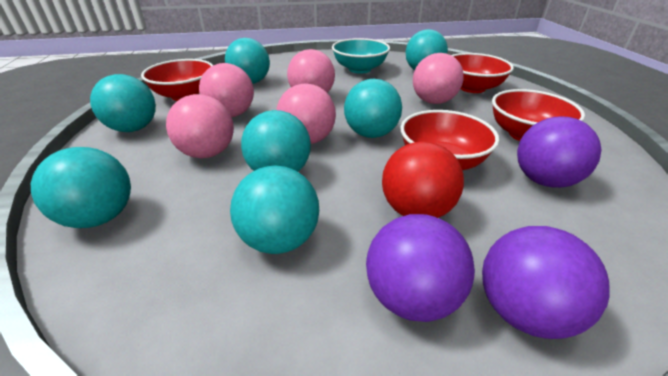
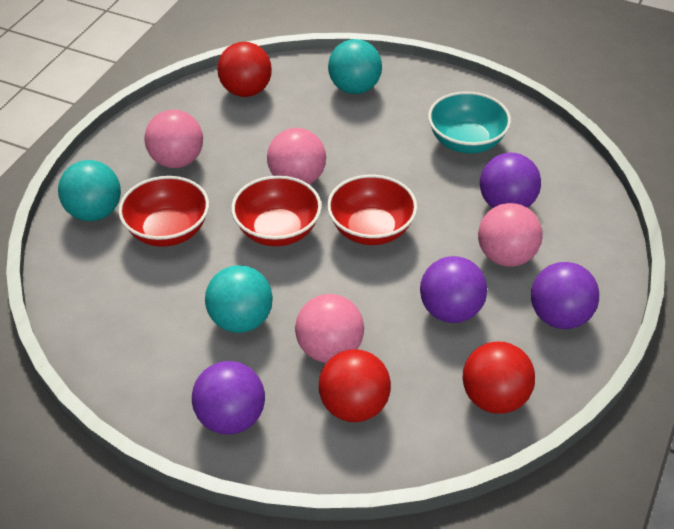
pink ball: 5 -> 4
purple ball: 3 -> 4
red ball: 1 -> 3
red bowl: 4 -> 3
turquoise ball: 7 -> 3

